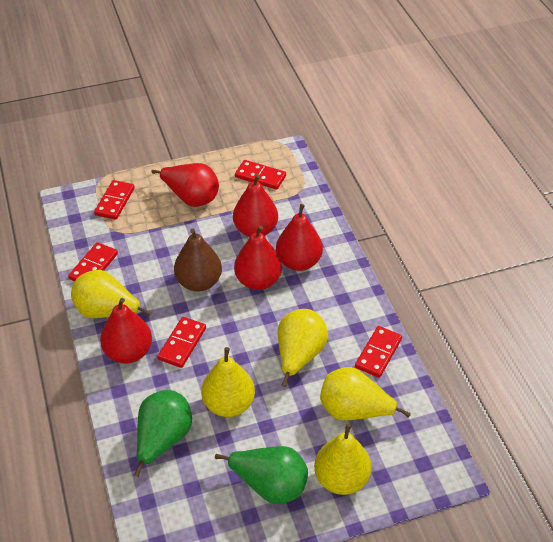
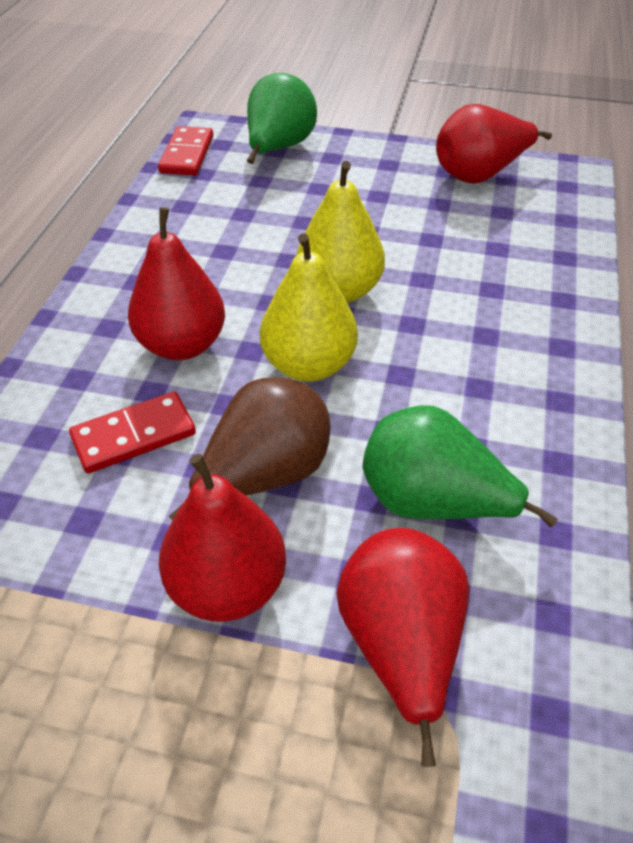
red domino: 5 -> 2
red pear: 5 -> 4
yellow pear: 5 -> 2

